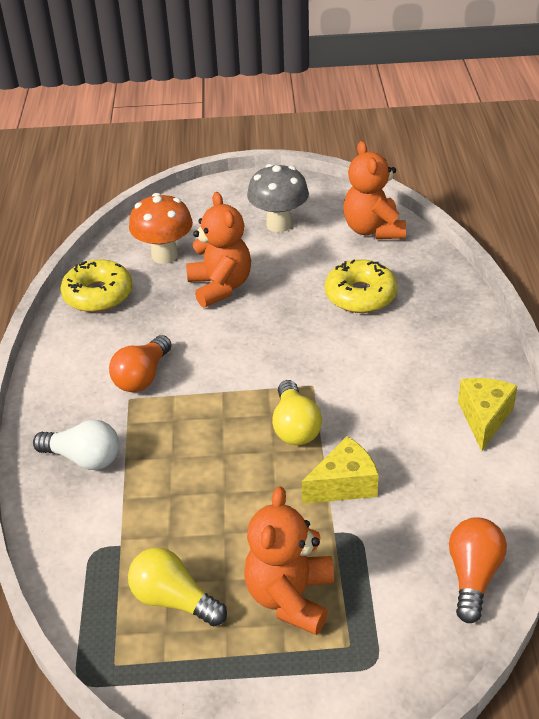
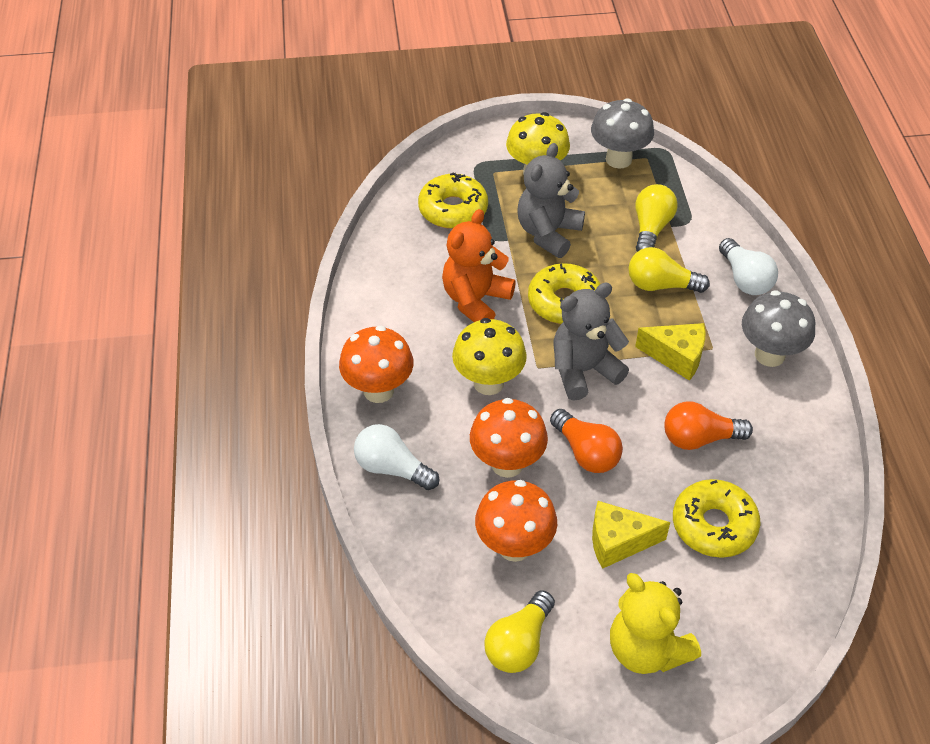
grey mushroom: 1 -> 2
grey teddy bear: 0 -> 2
orange mushroom: 1 -> 3
orange teddy bear: 3 -> 1
white light bulb: 1 -> 2
yellow donut: 2 -> 3
yellow light bulb: 2 -> 3
yellow mushroom: 0 -> 2
yellow teddy bear: 0 -> 1

